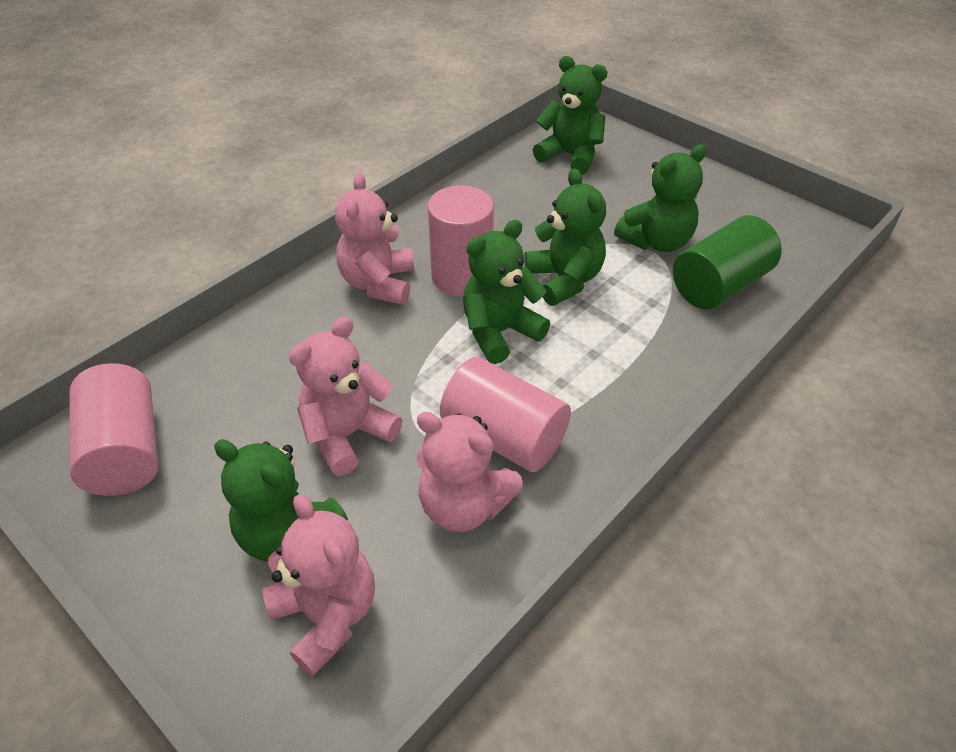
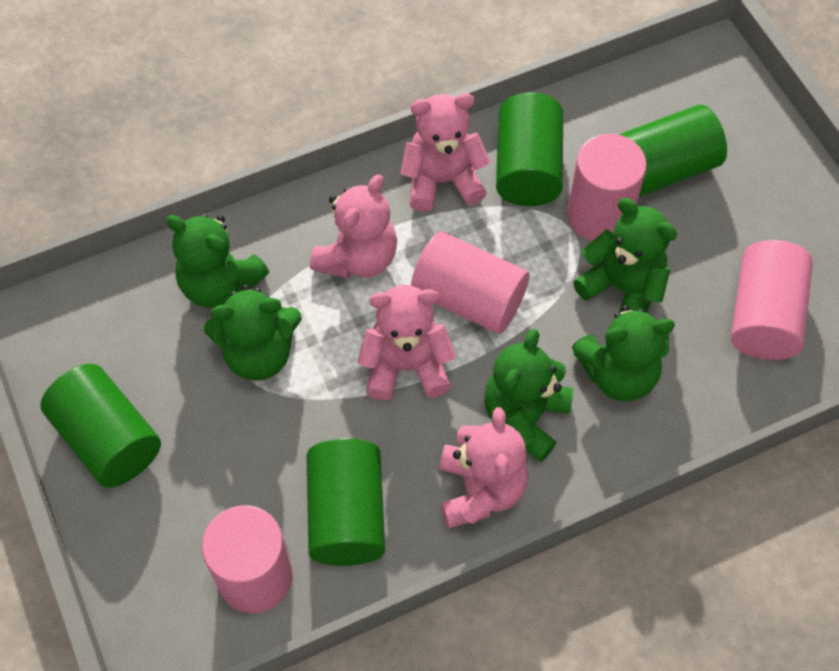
green cylinder: 1 -> 4
pink cylinder: 3 -> 4

